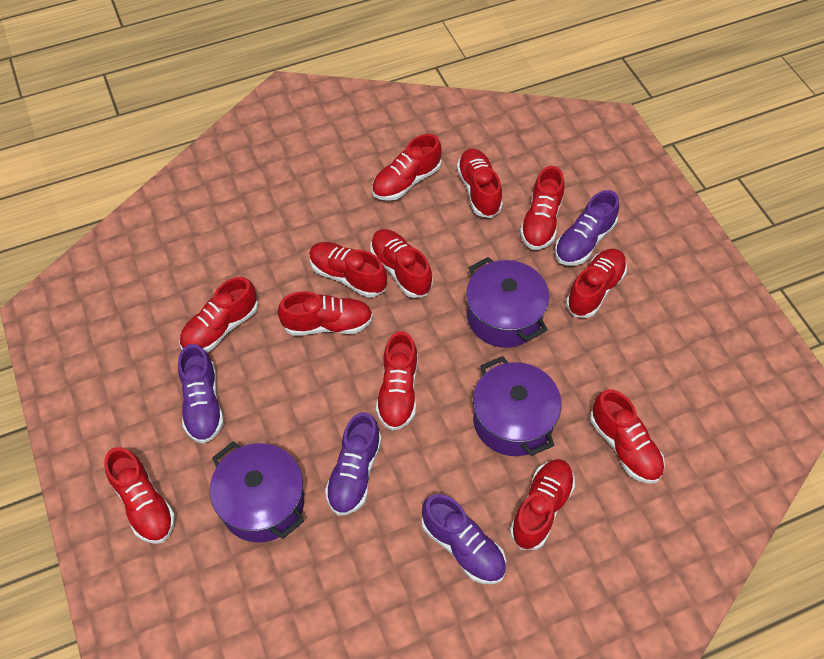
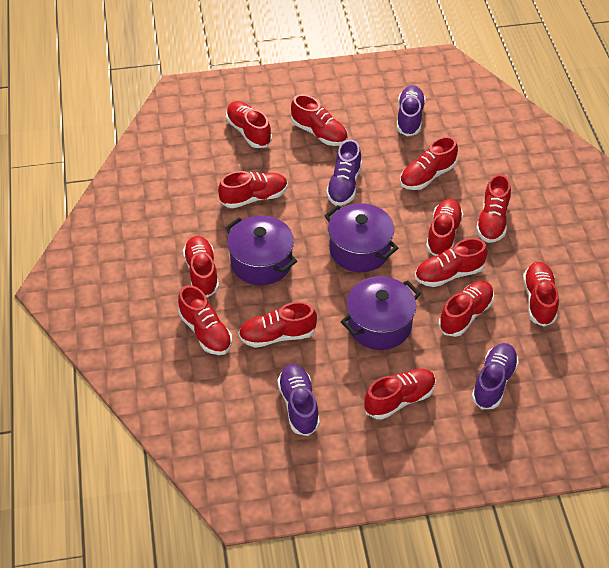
red shoe: 12 -> 13

